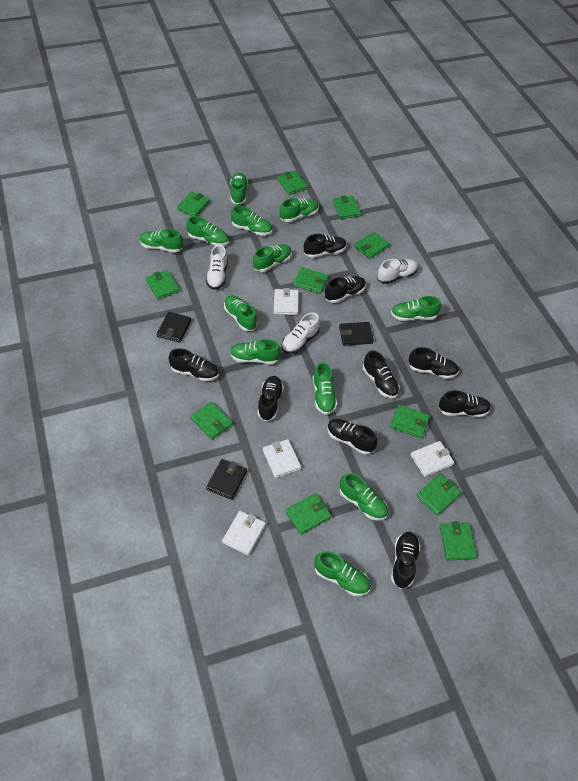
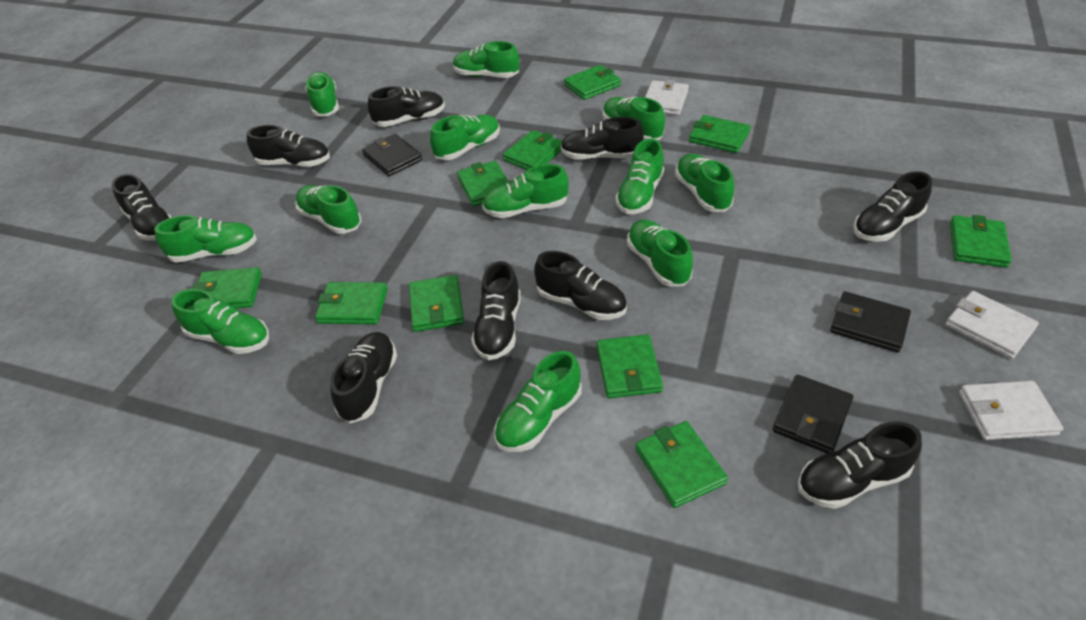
green wallet: 11 -> 10
white shoe: 3 -> 0
white wallet: 4 -> 3

